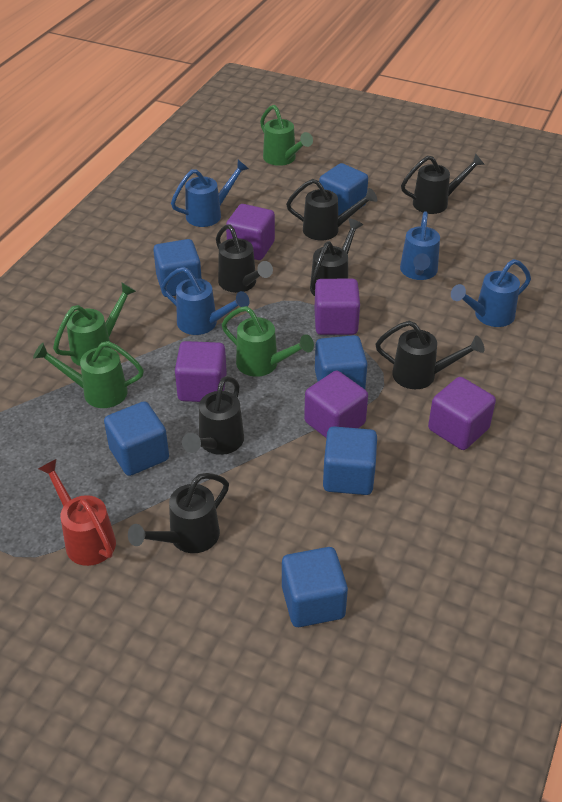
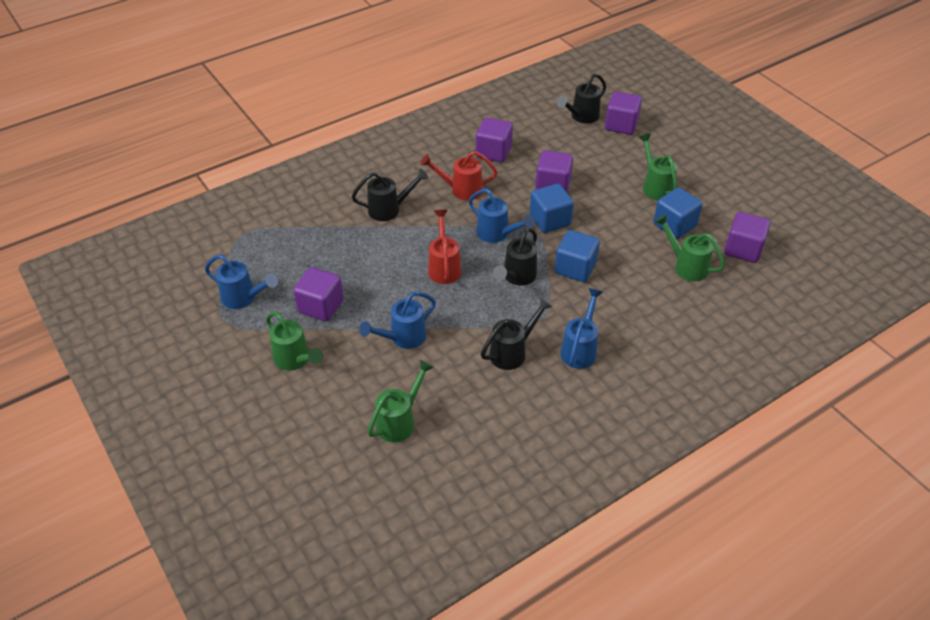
black watering can: 7 -> 4
blue cube: 6 -> 3
red watering can: 1 -> 2

